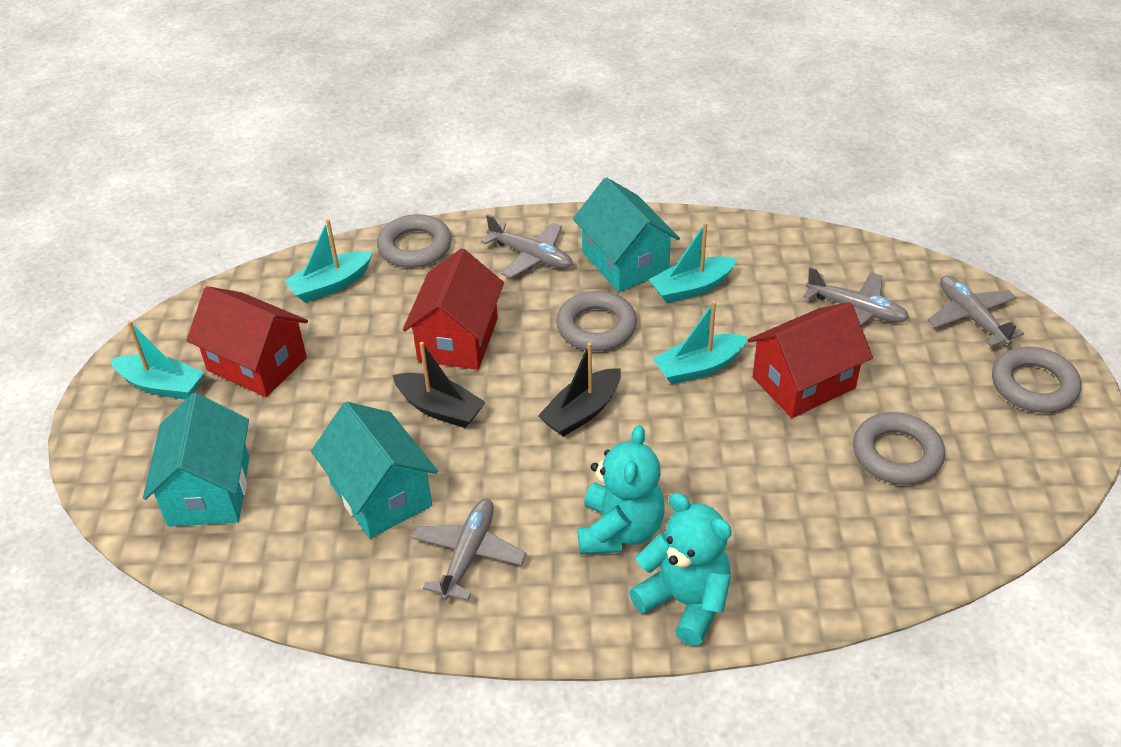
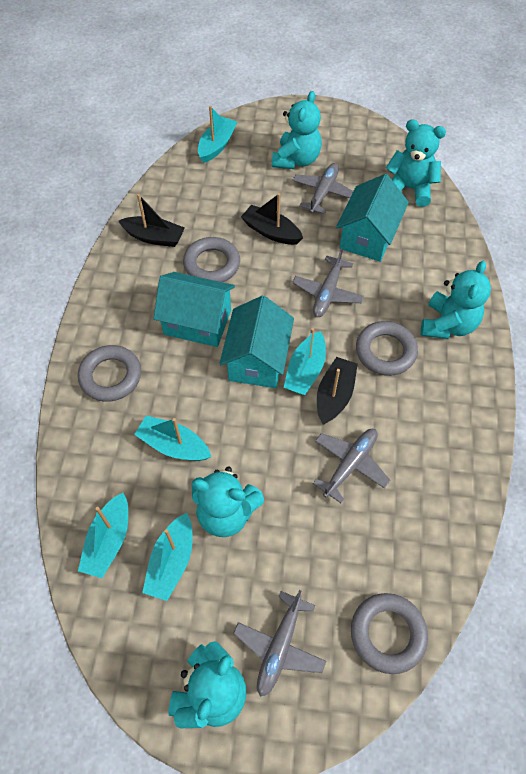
black boat: 2 -> 3
red house: 3 -> 0
turquoise boat: 4 -> 5
turquoise teddy bear: 2 -> 5

